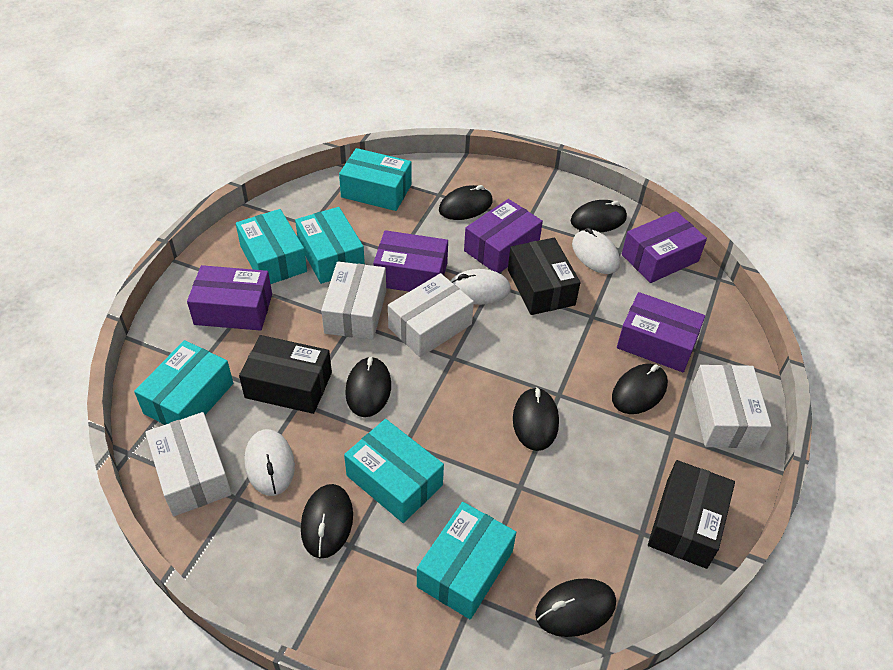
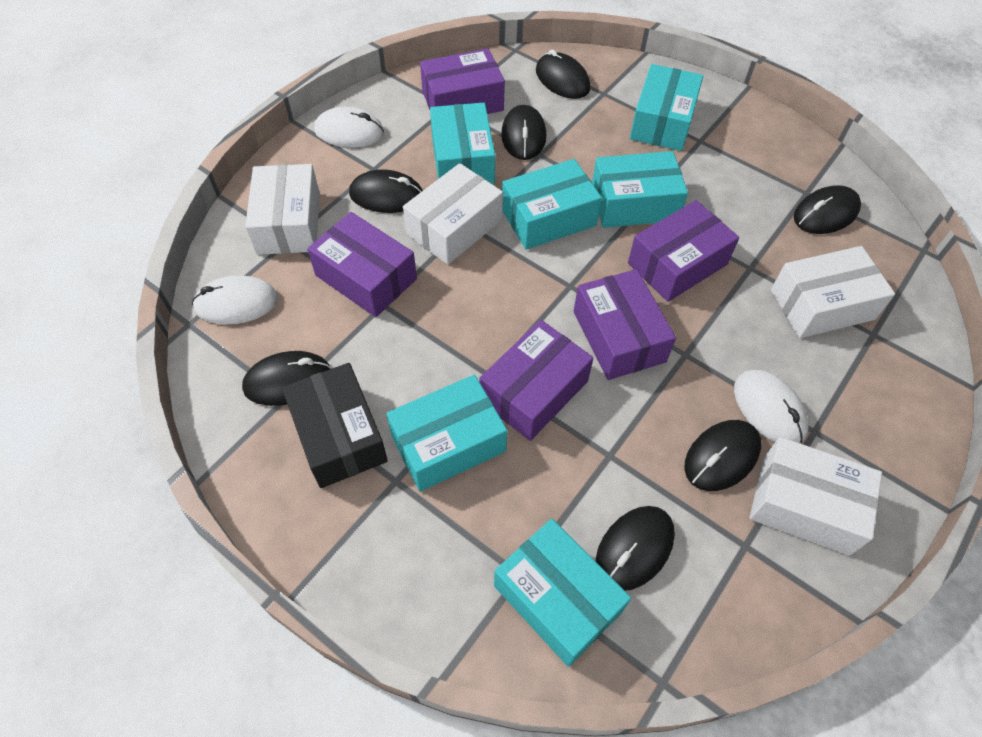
black box: 3 -> 1

